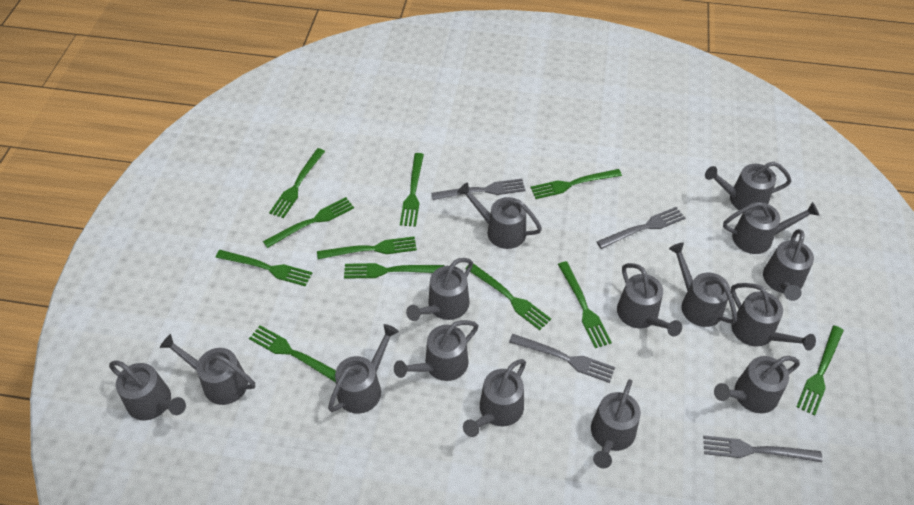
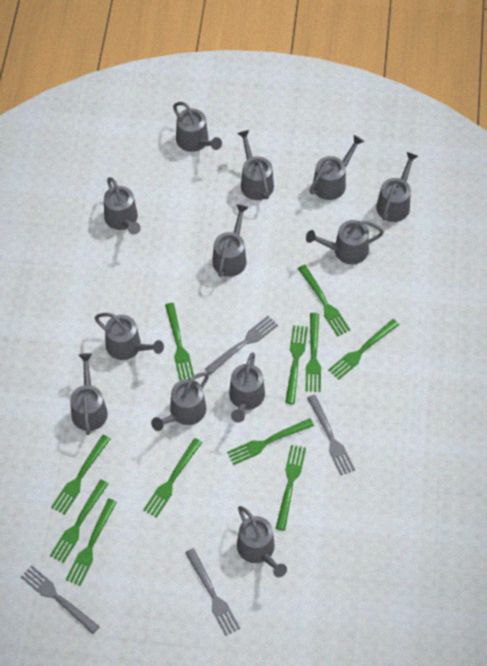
grey watering can: 15 -> 12

